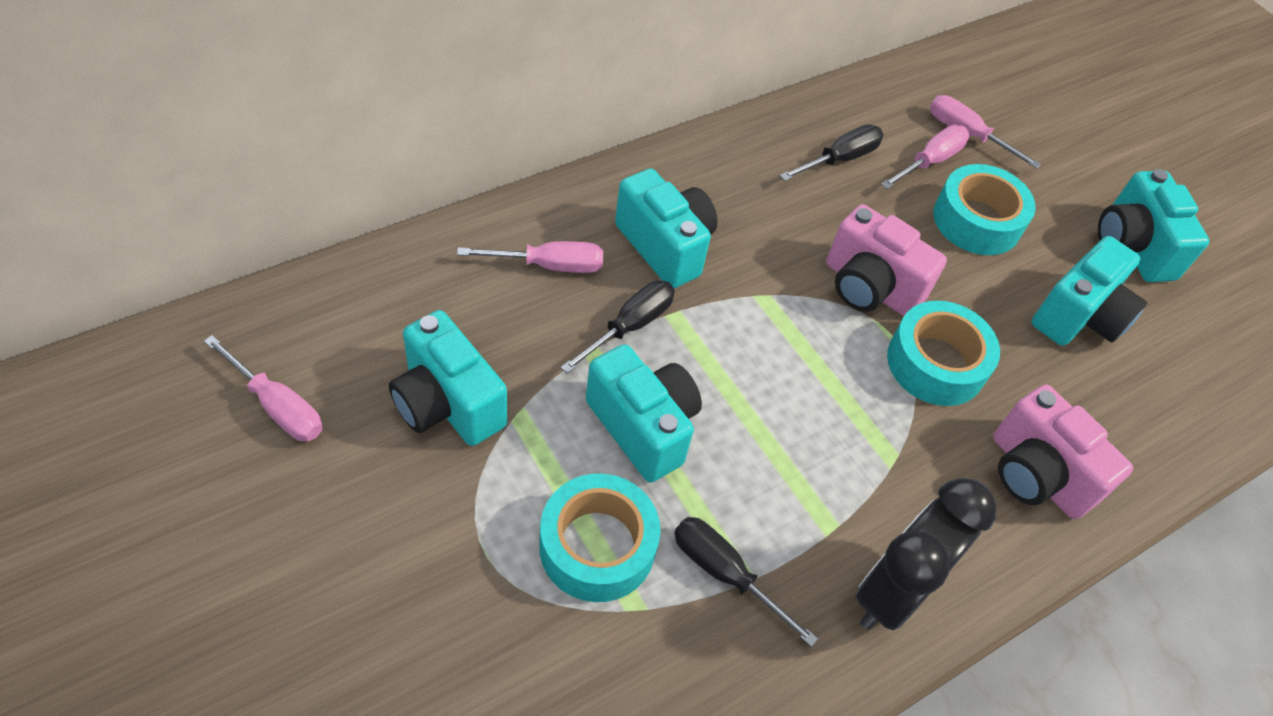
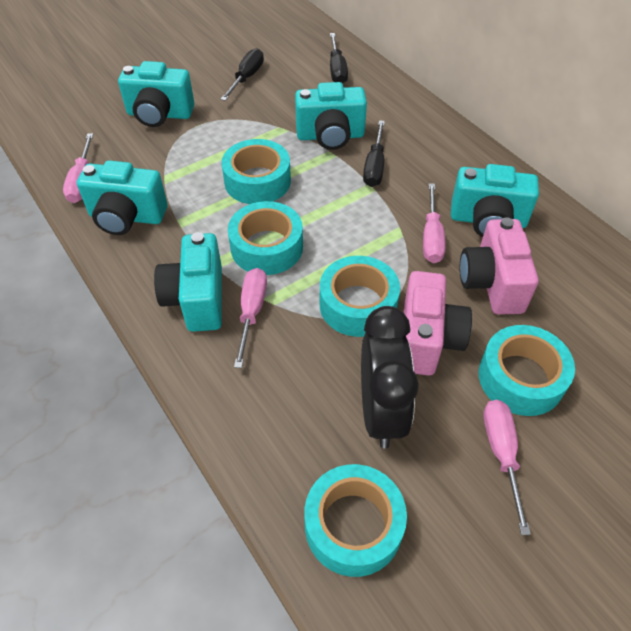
turquoise tape: 3 -> 5

